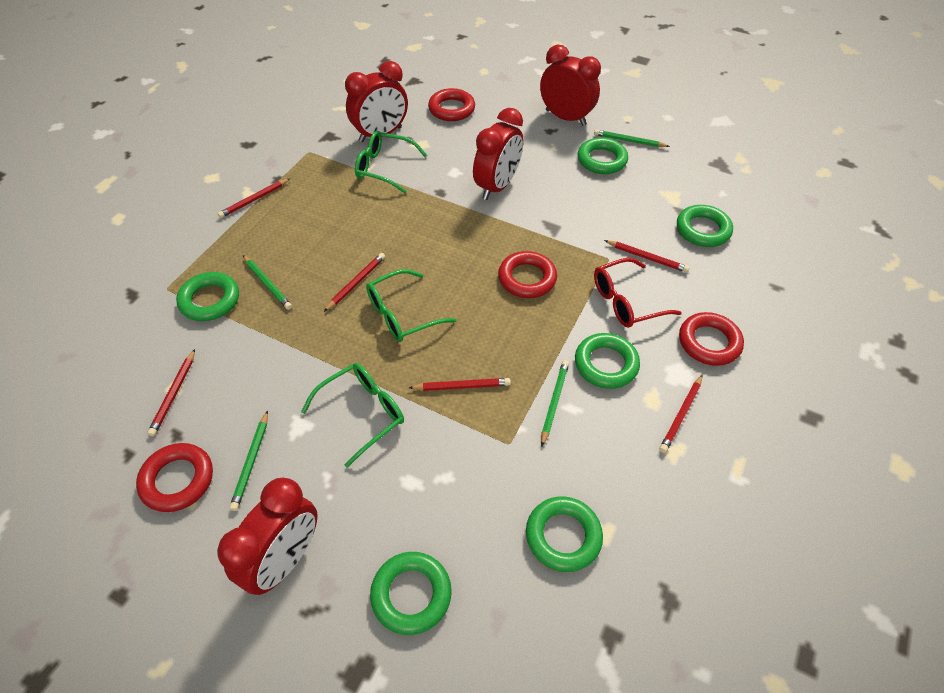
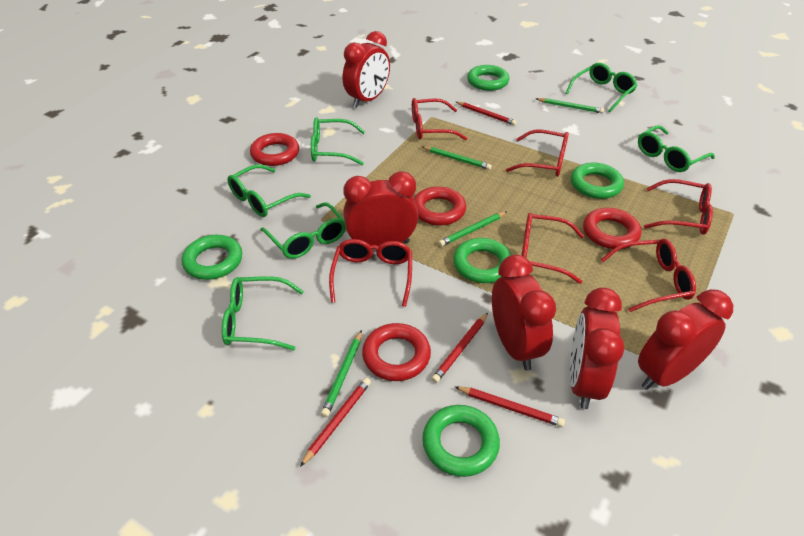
green glasses: 3 -> 6
green ring: 6 -> 5
red clock: 4 -> 5
red glasses: 1 -> 6
red pencil: 6 -> 4

